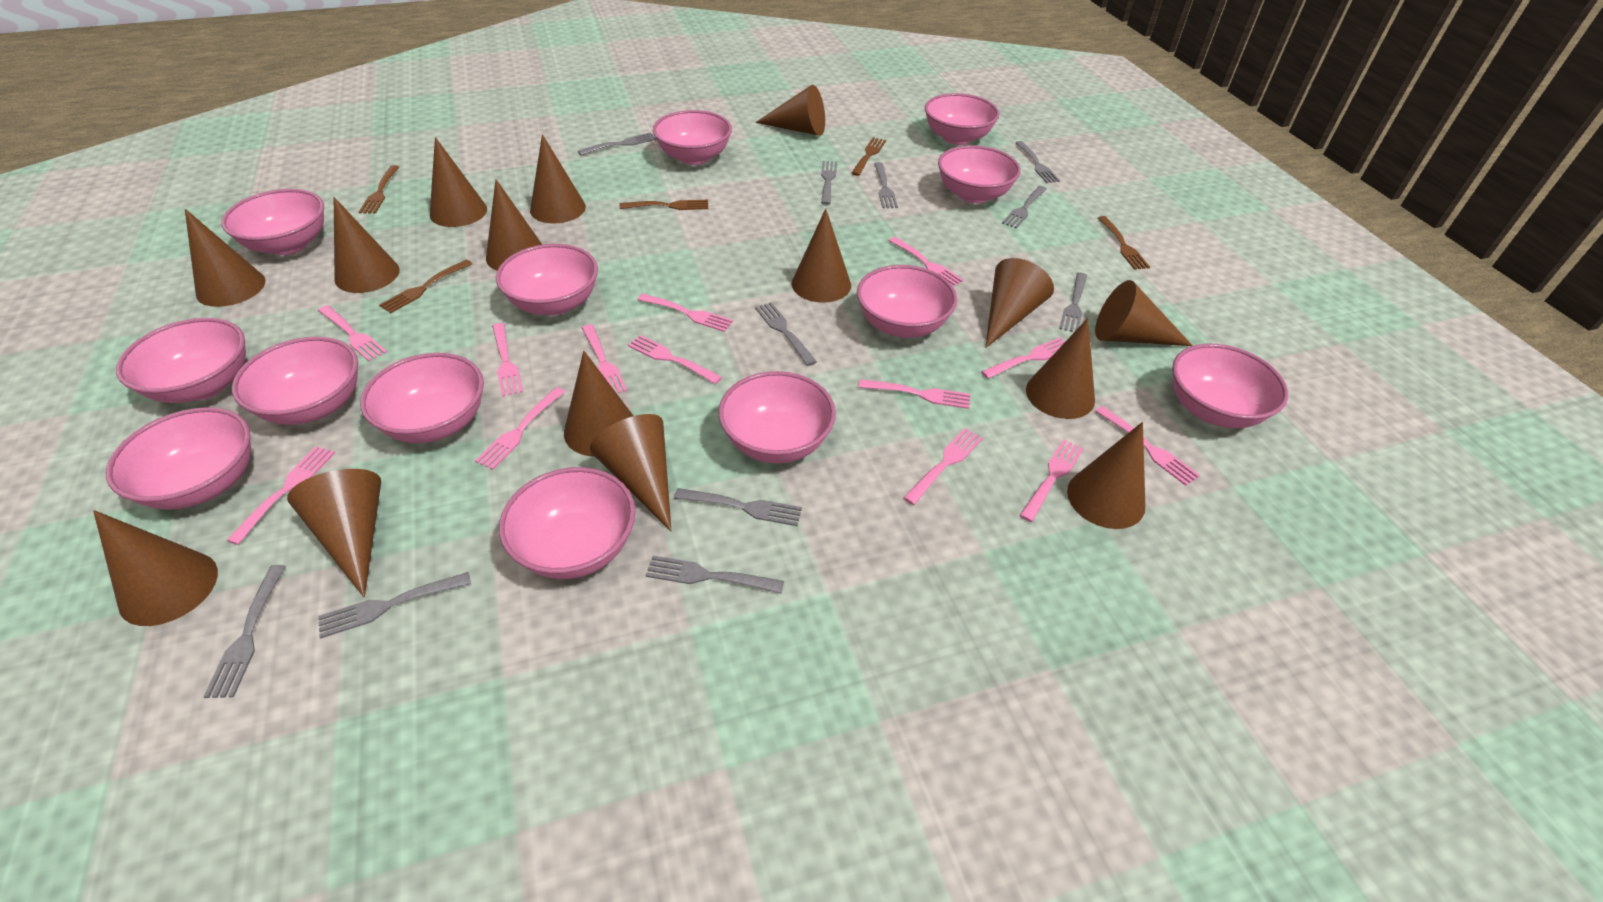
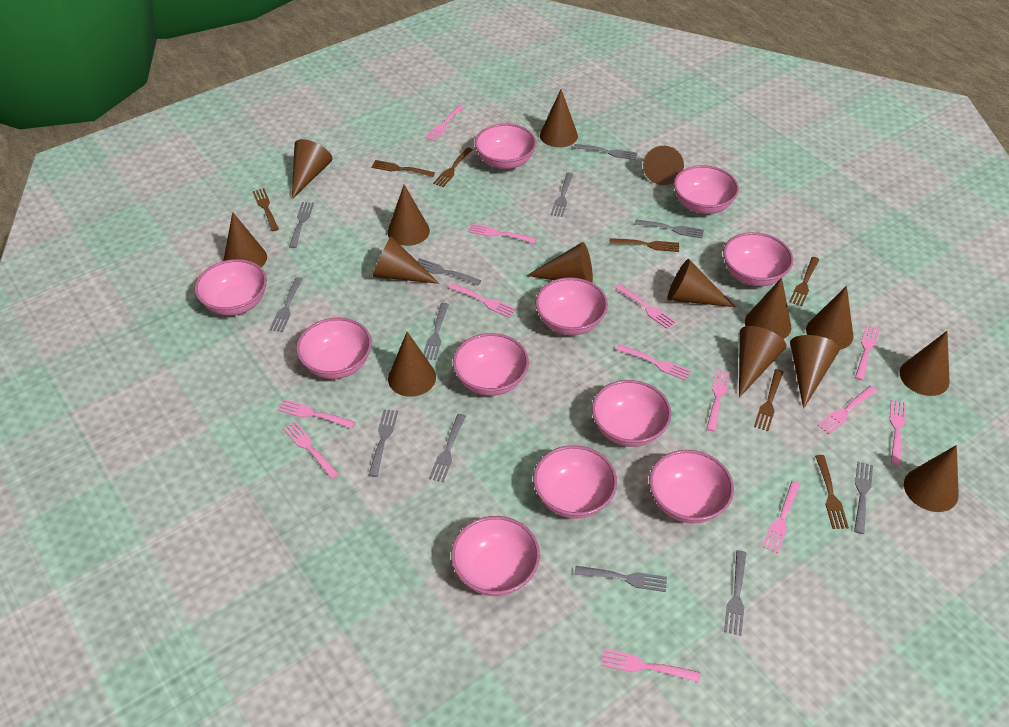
brown fork: 5 -> 7
grey fork: 11 -> 12
pink bowl: 13 -> 11

